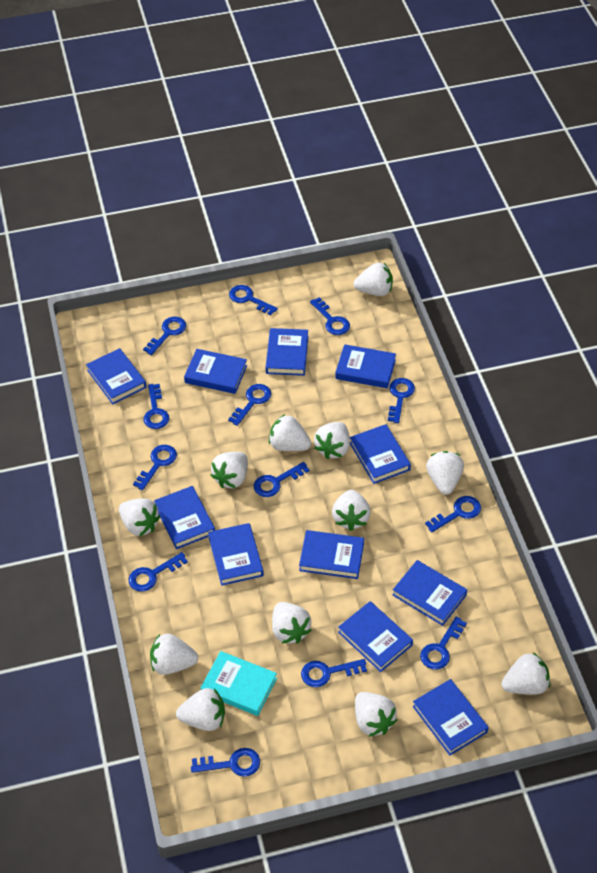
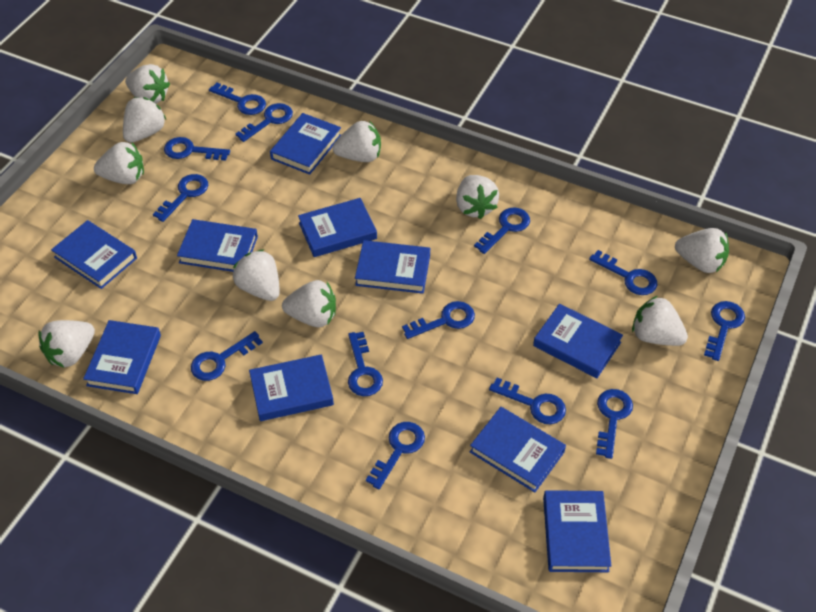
blue book: 11 -> 10
turquoise book: 1 -> 0
white strawberry: 12 -> 10

